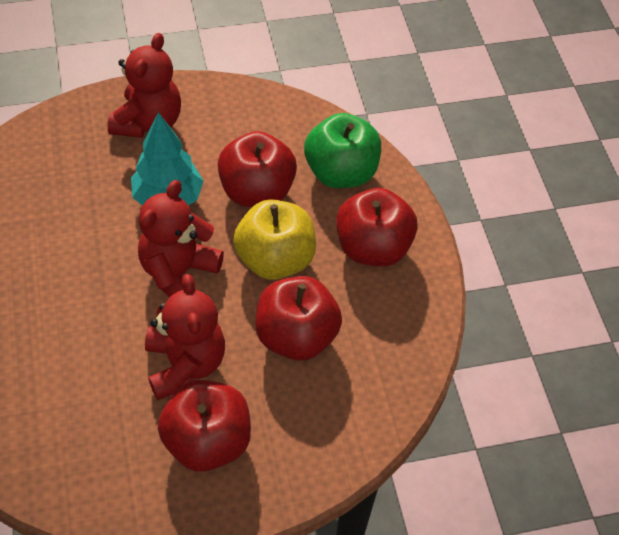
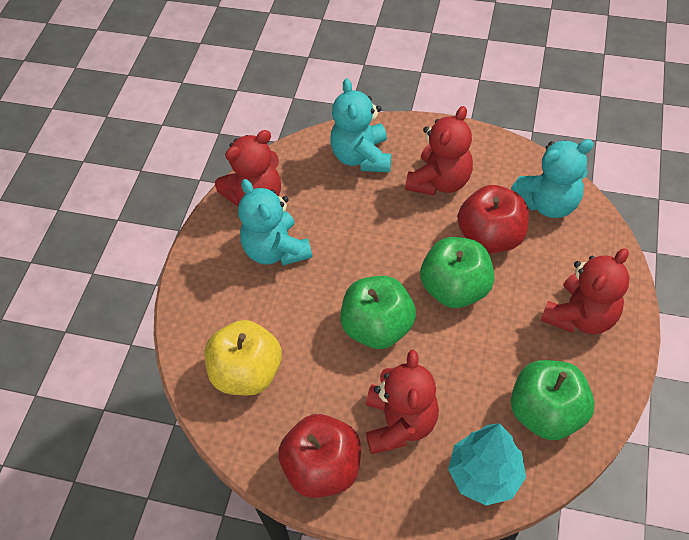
green apple: 1 -> 3
red apple: 4 -> 2
red teddy bear: 3 -> 4
turquoise teddy bear: 0 -> 3

